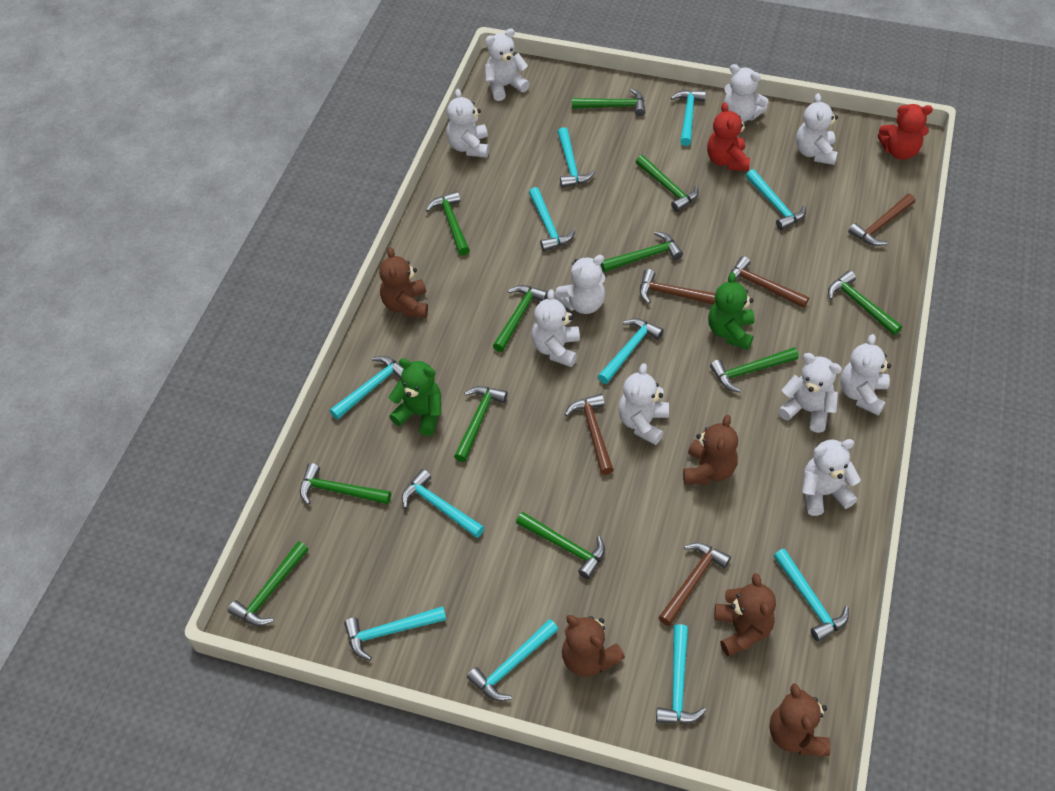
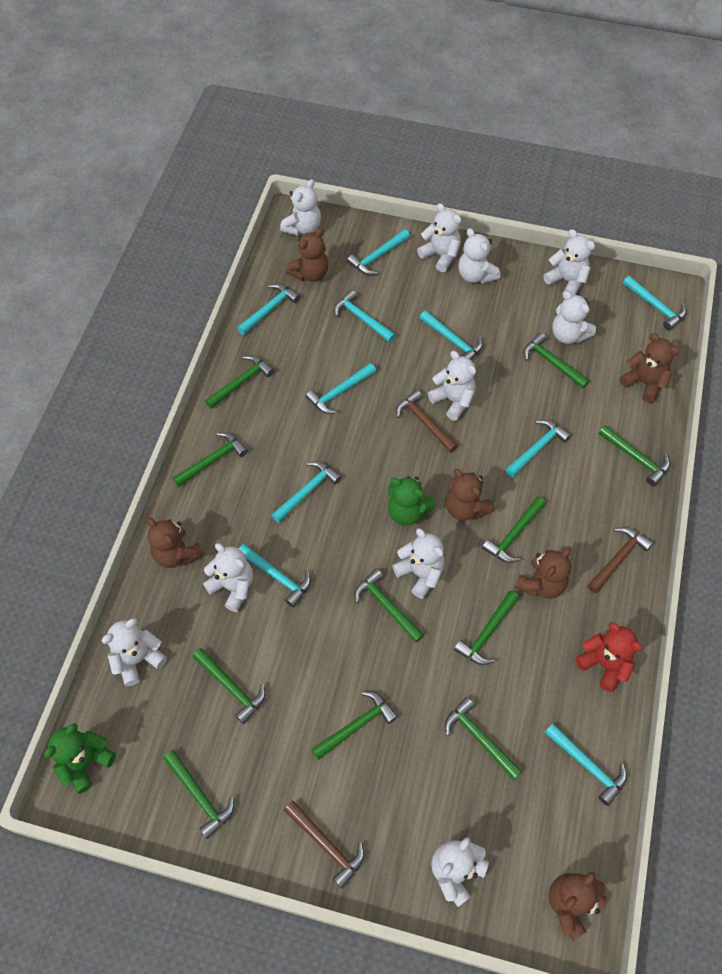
brown hammer: 5 -> 3
brown teddy bear: 5 -> 6
red teddy bear: 2 -> 1
turquoise hammer: 11 -> 10

